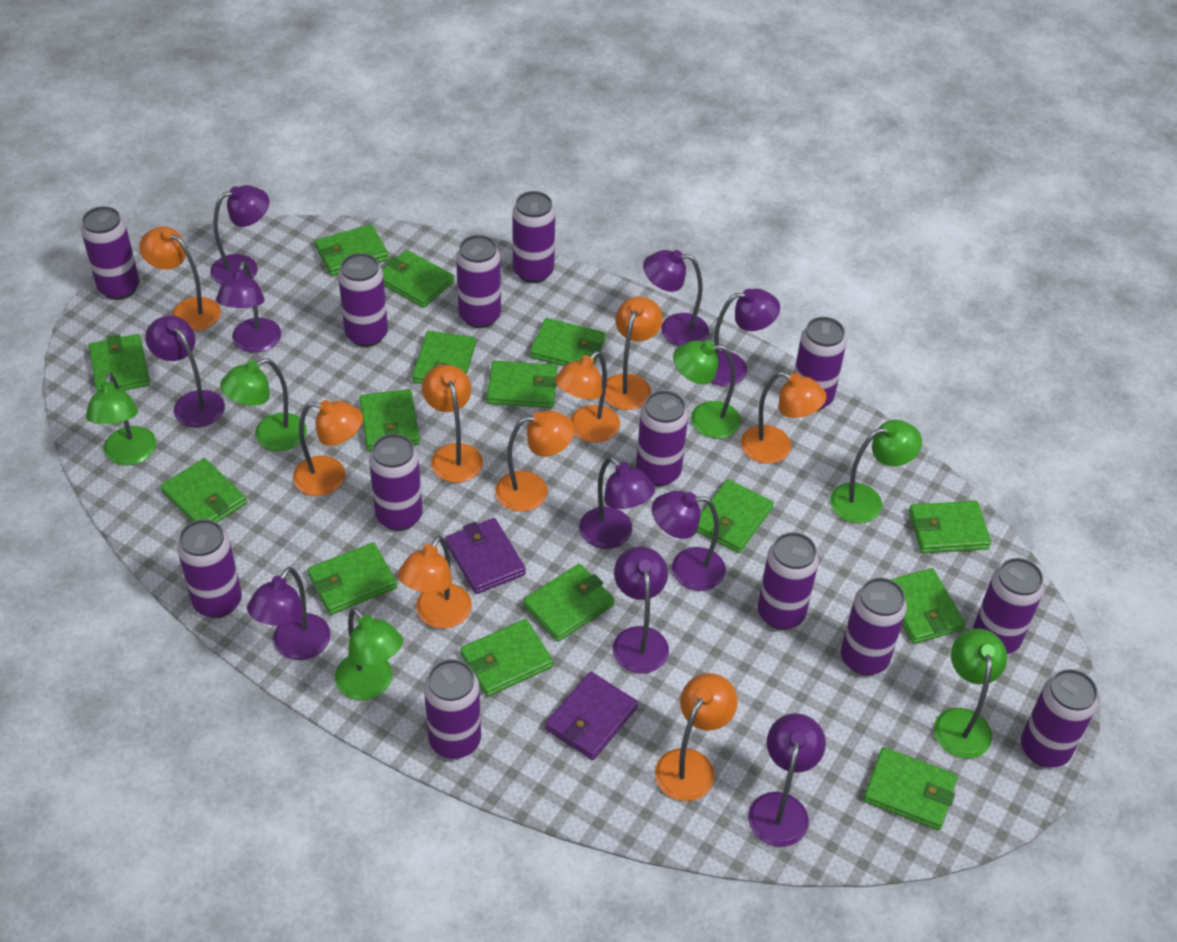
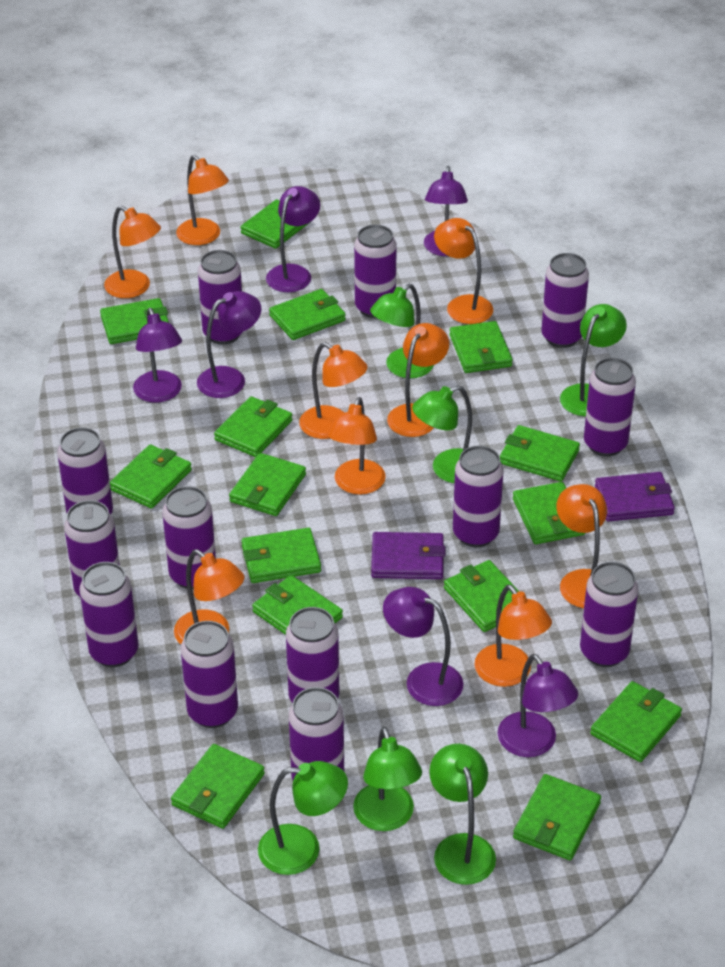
purple lamp: 10 -> 6

